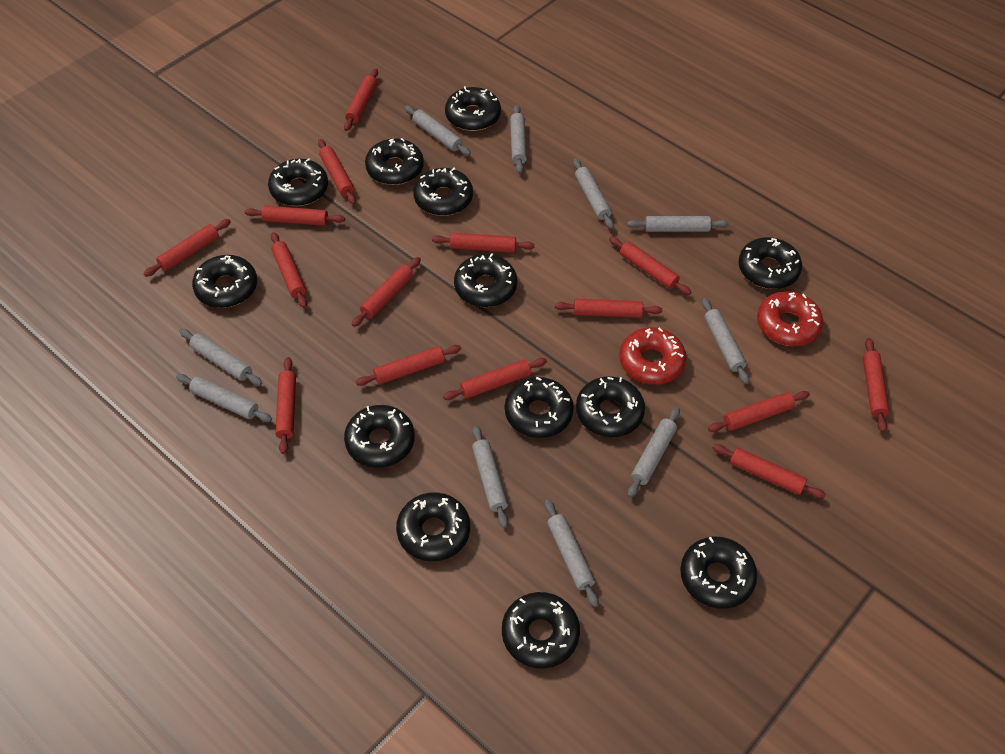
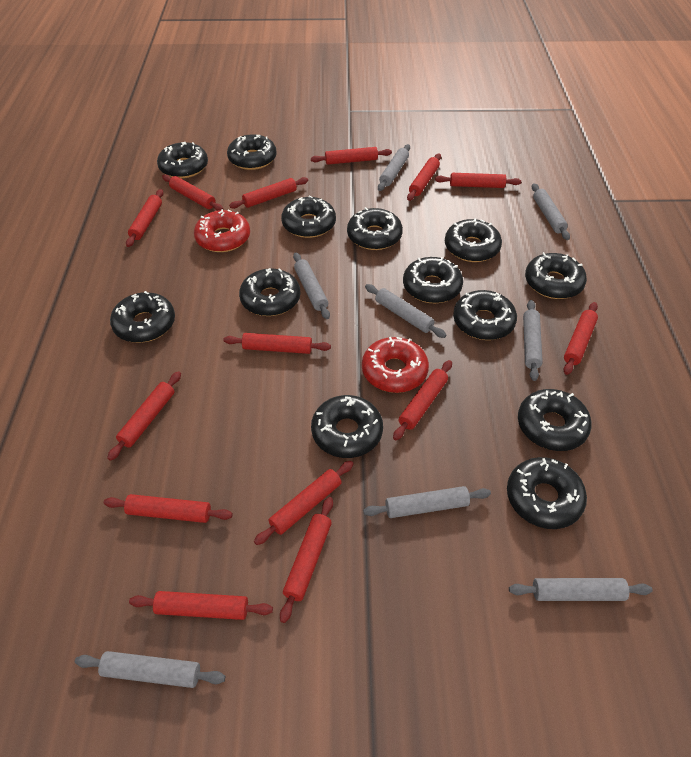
grey rolling pin: 10 -> 8
red rolling pin: 15 -> 14

